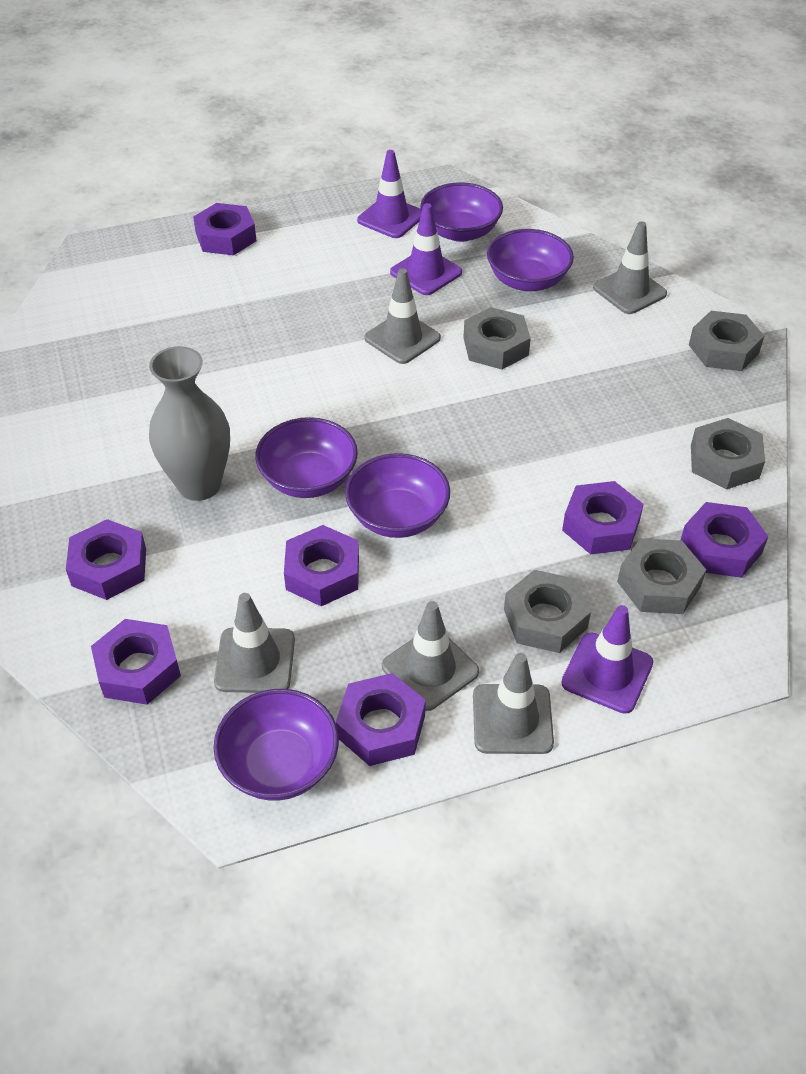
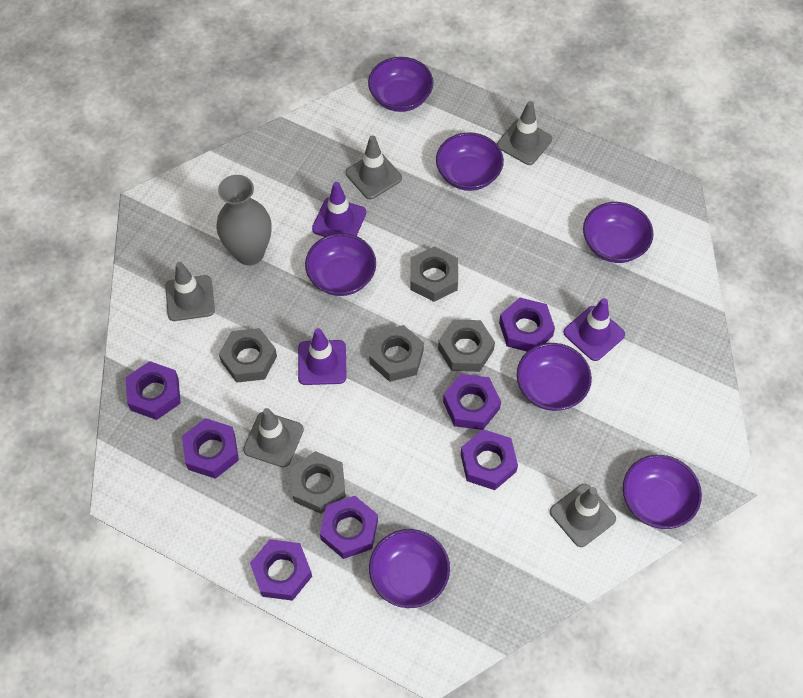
purple bowl: 5 -> 7

